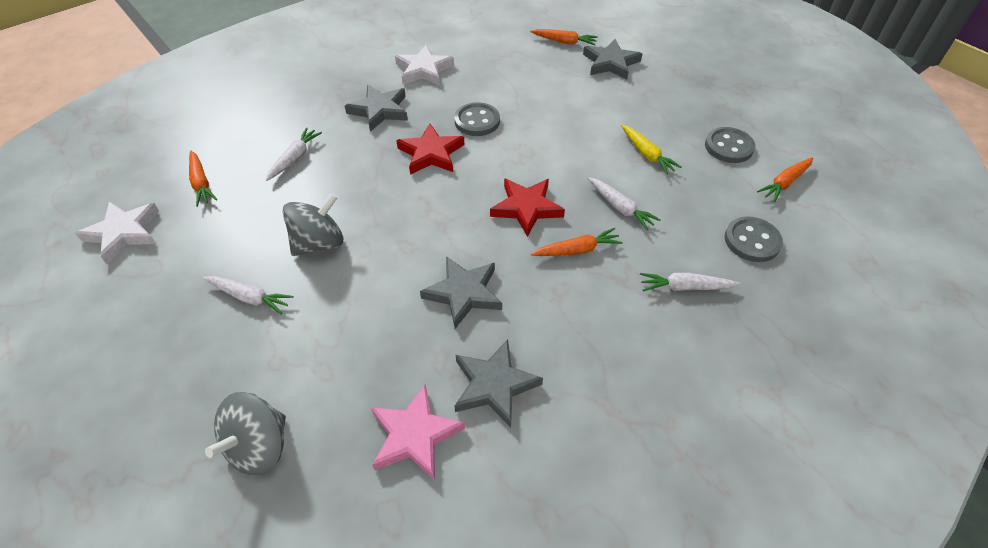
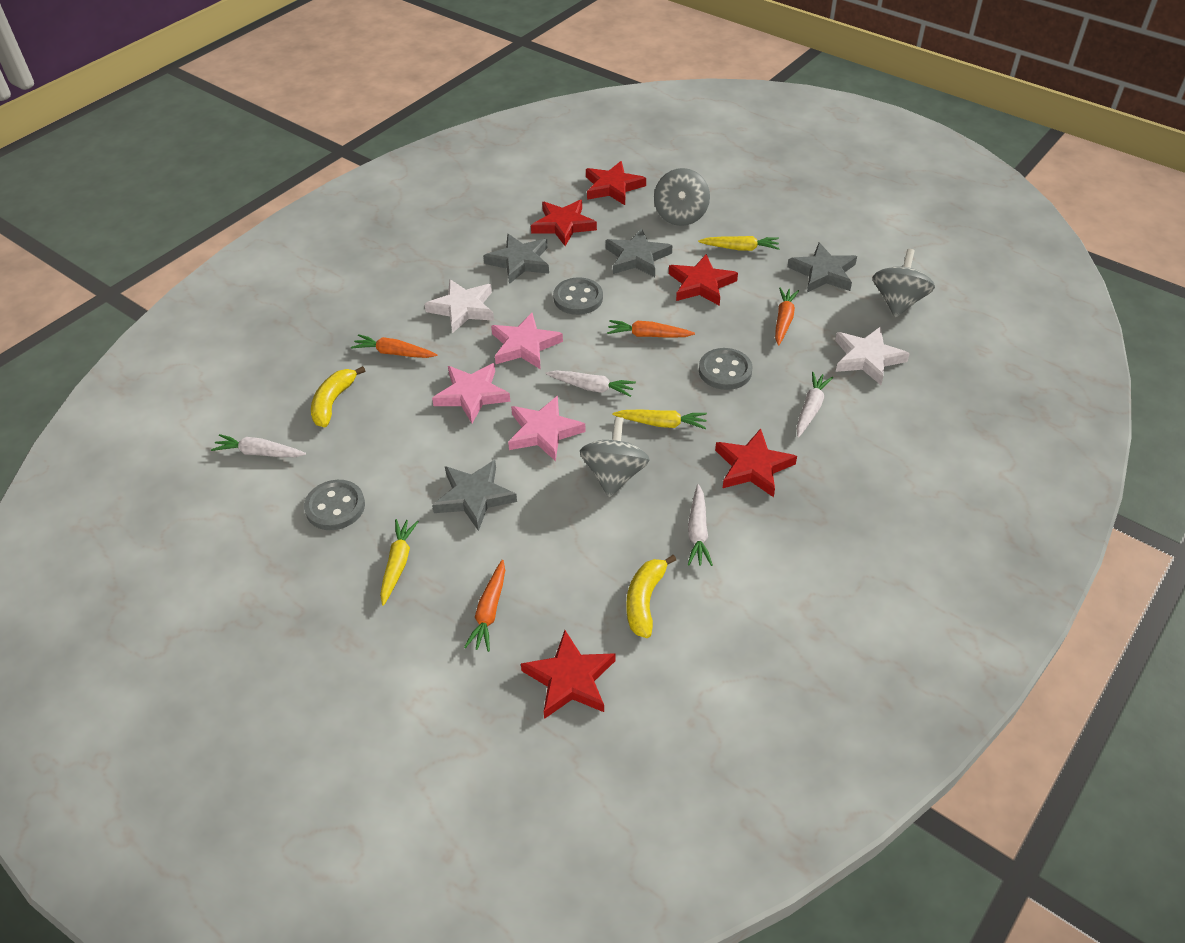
grey spinning top: 2 -> 3
pink star: 1 -> 3
red star: 2 -> 5
yellow banana: 0 -> 2
yellow carrot: 1 -> 3

